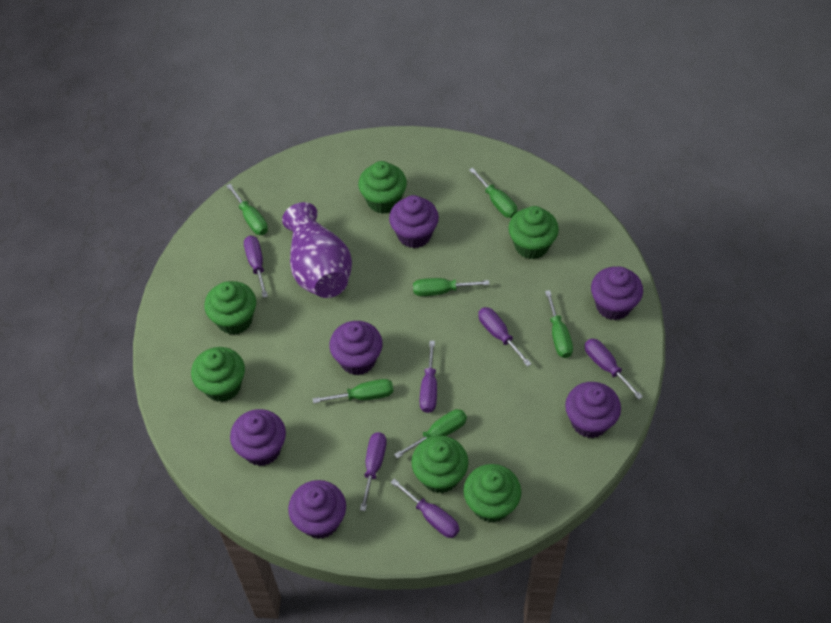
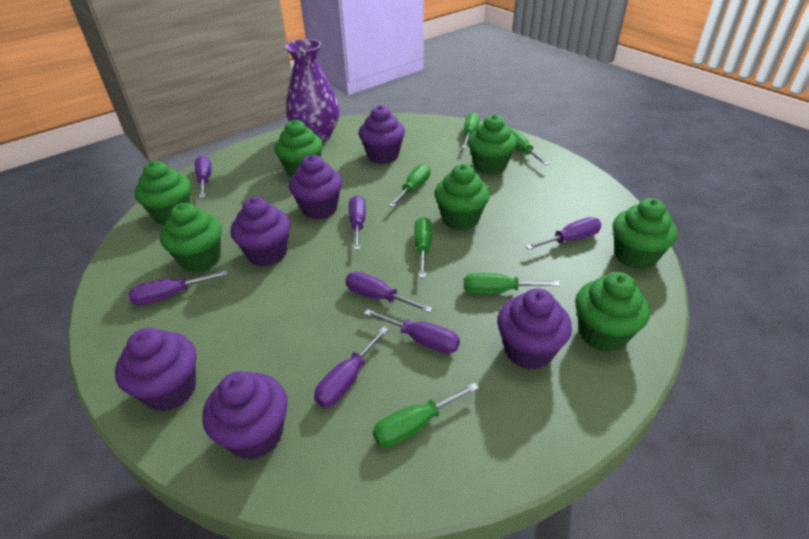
green cupcake: 6 -> 7
purple screwdriver: 6 -> 7

